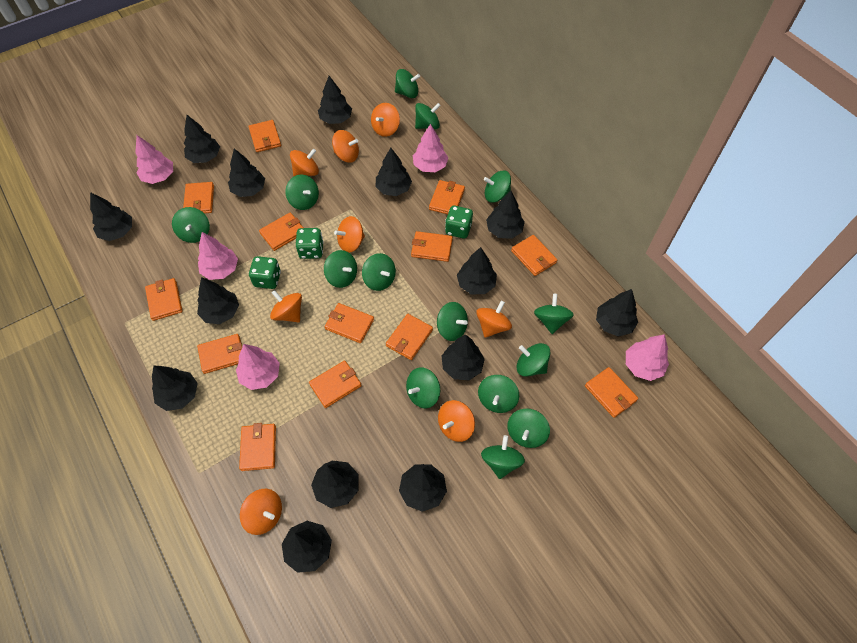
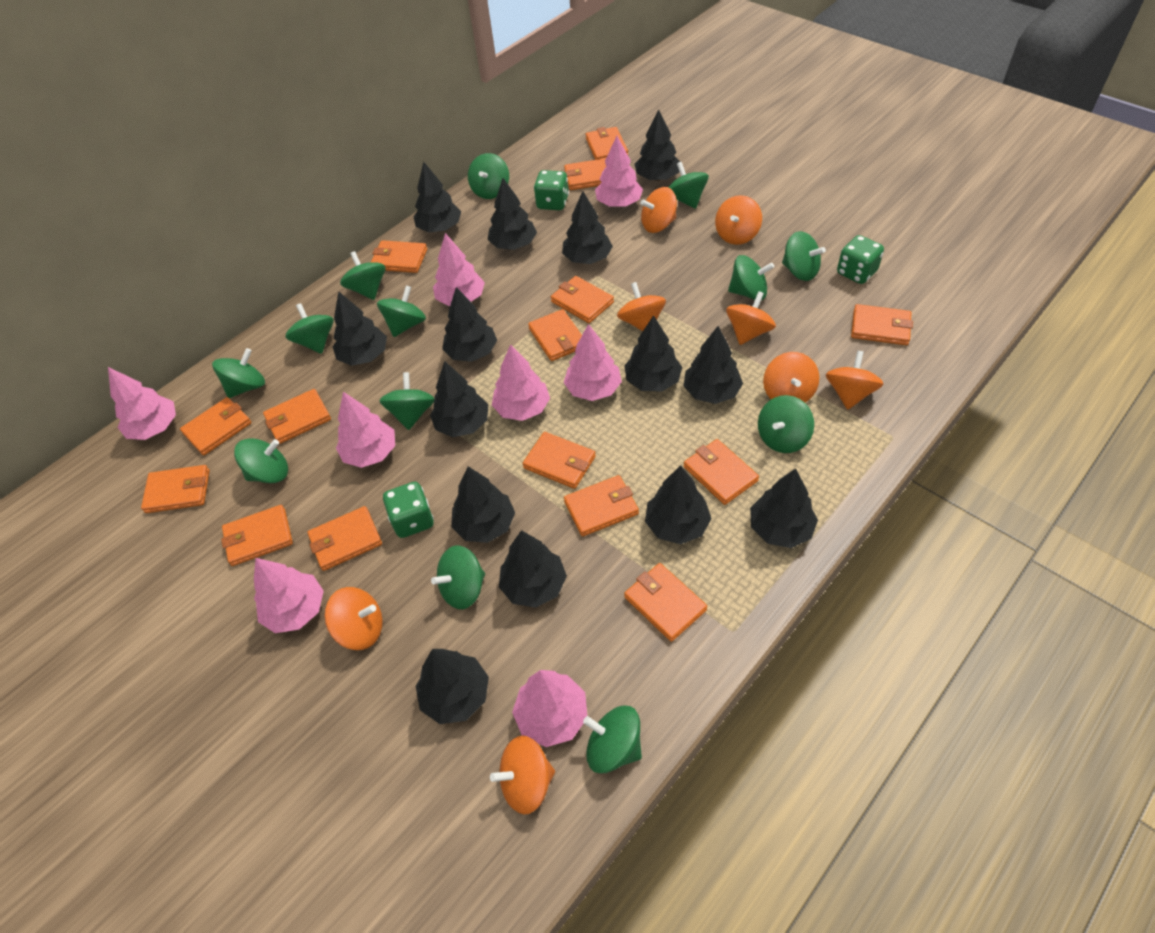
green spinning top: 14 -> 13
orange wallet: 13 -> 15
pink tree: 5 -> 8

